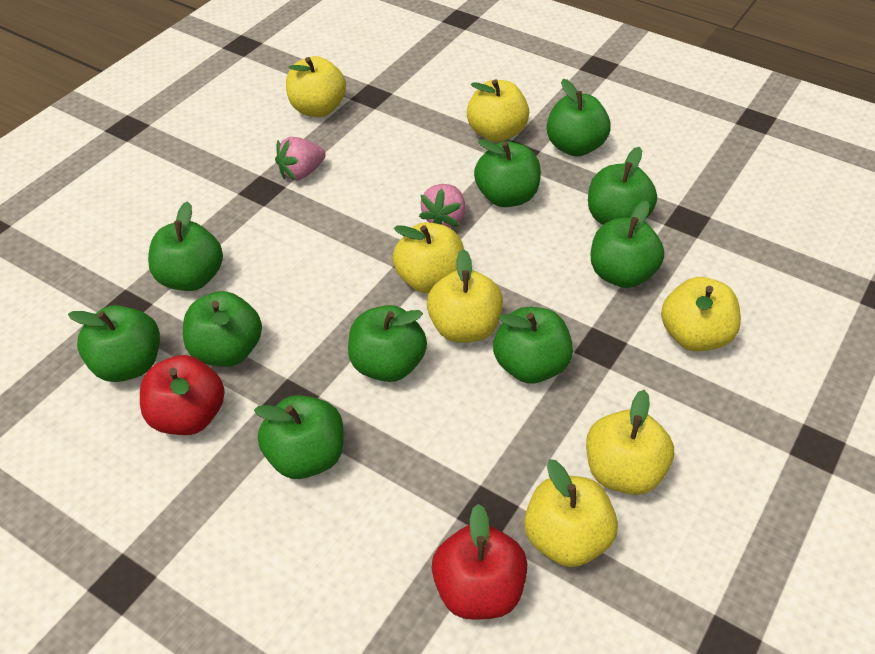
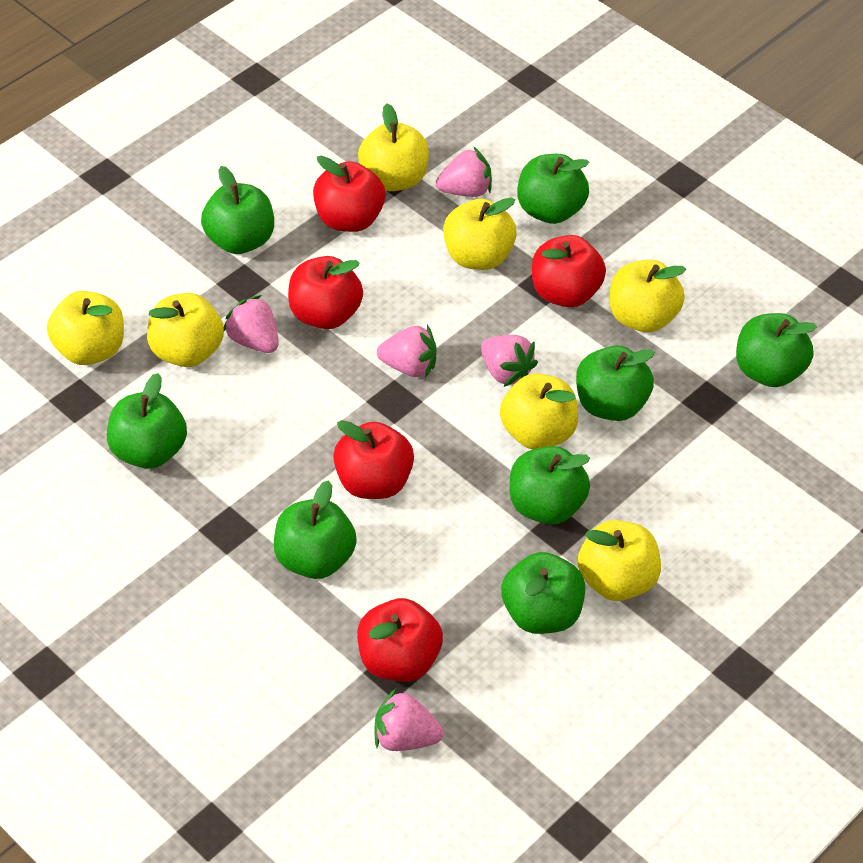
green apple: 10 -> 8
pink strawberry: 2 -> 5
red apple: 2 -> 5

